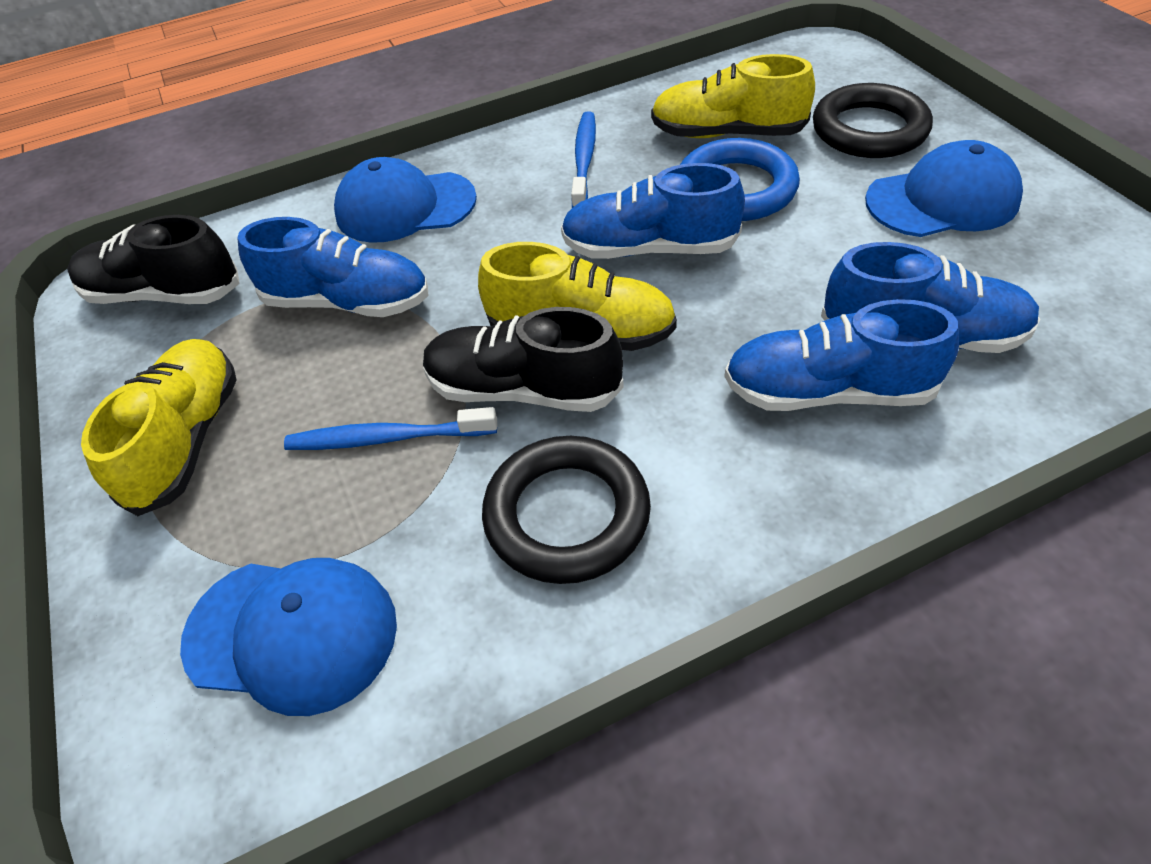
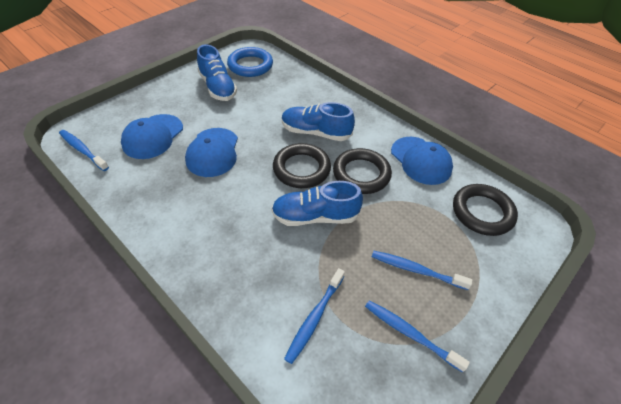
black ring: 2 -> 3
black shoe: 2 -> 0
blue shoe: 4 -> 3
blue toothbrush: 2 -> 4
yellow shoe: 3 -> 0

